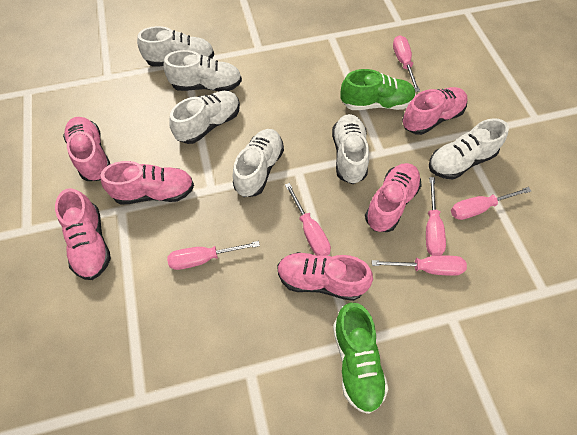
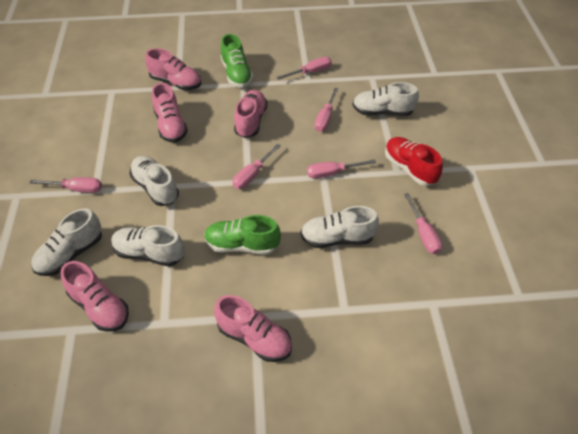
pink shoe: 6 -> 5
red shoe: 0 -> 1
white shoe: 6 -> 5

